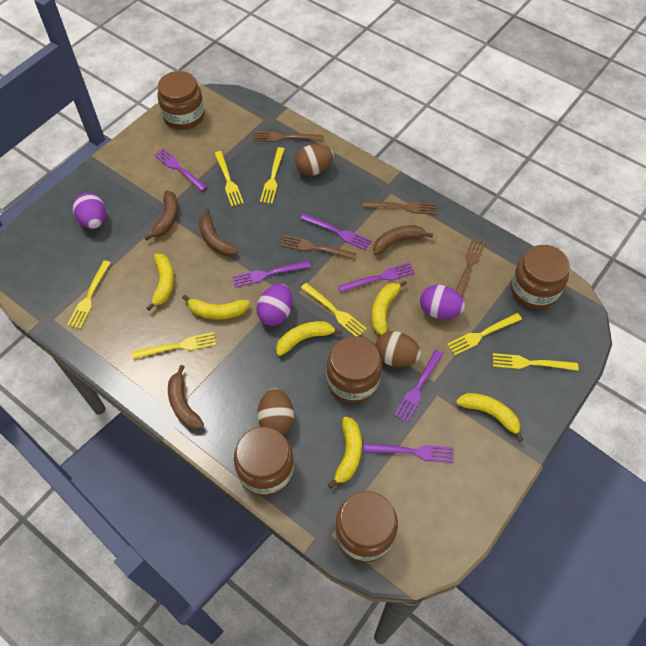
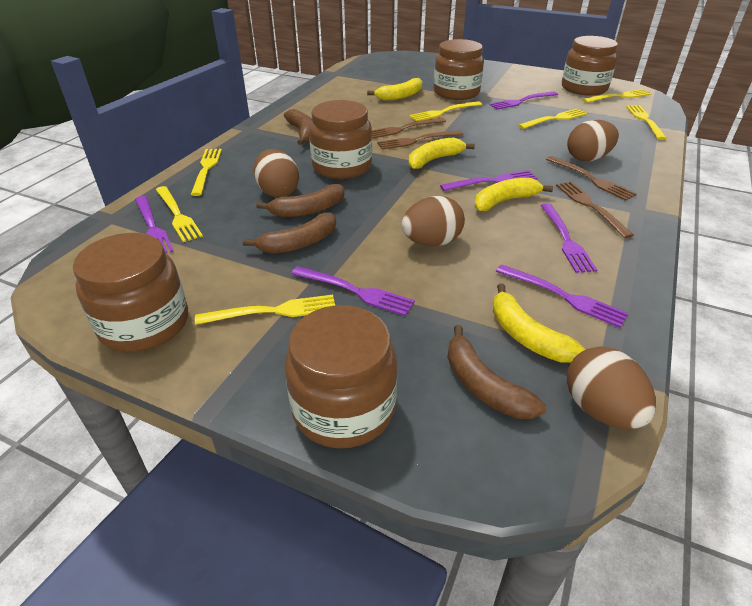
brown egg: 3 -> 4
purple egg: 3 -> 0
yellow banana: 6 -> 4

